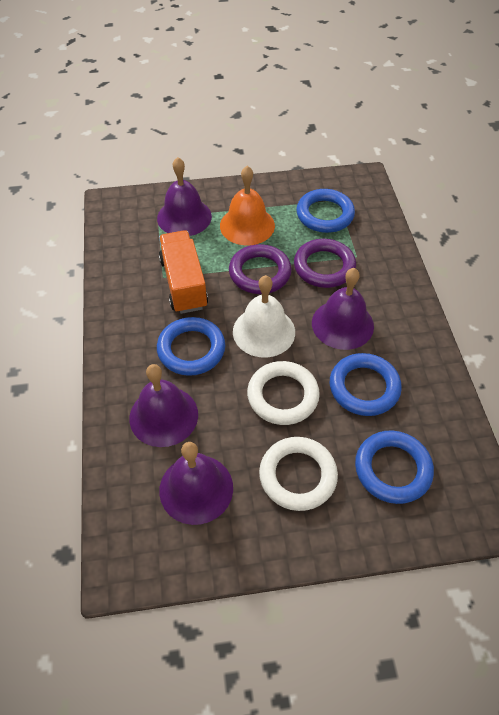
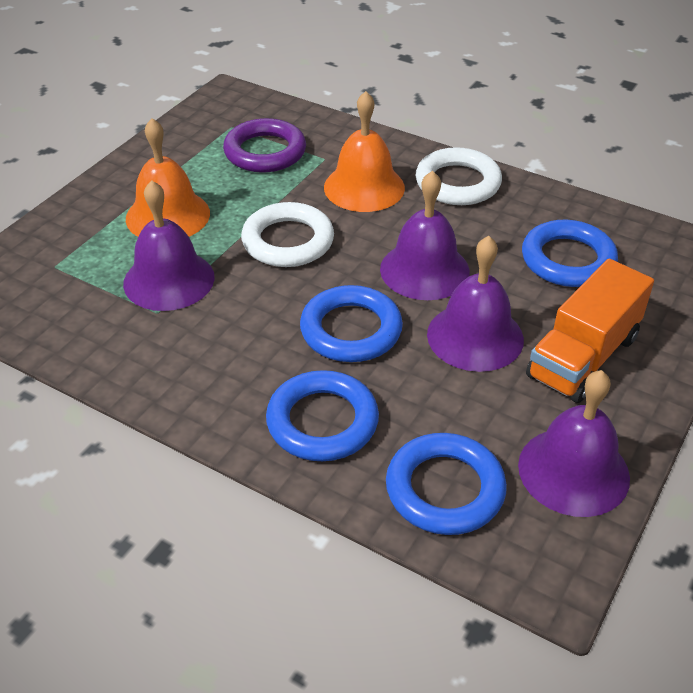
orange bell: 1 -> 2
purple ring: 2 -> 1
white bell: 1 -> 0

